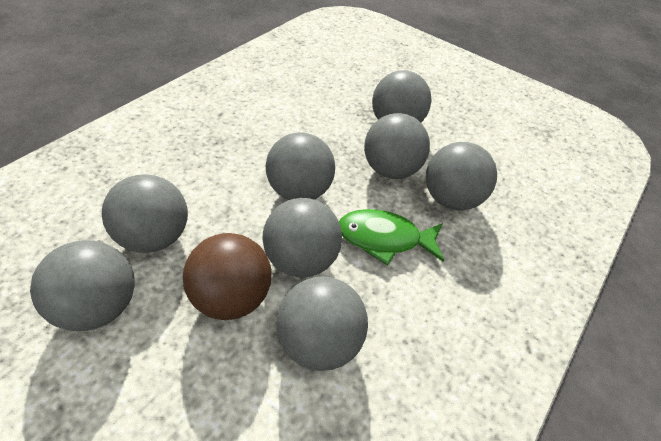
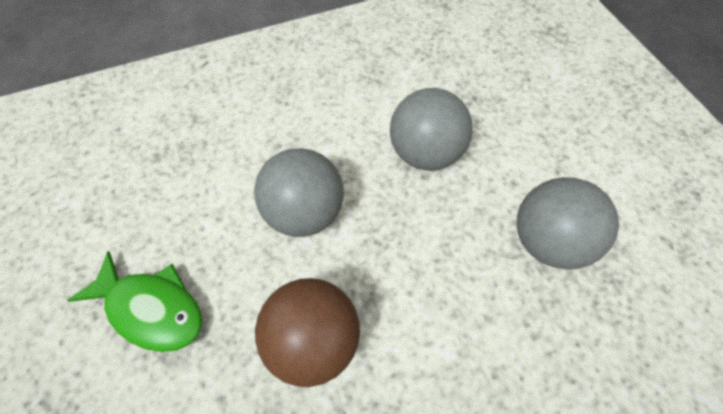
grey ball: 8 -> 3

